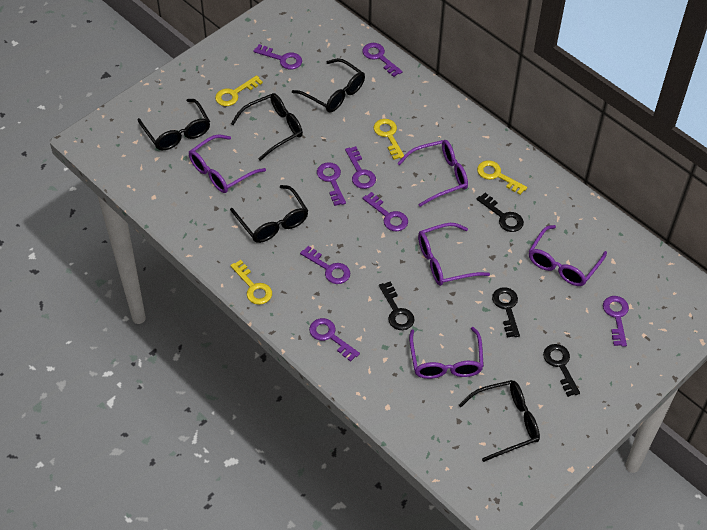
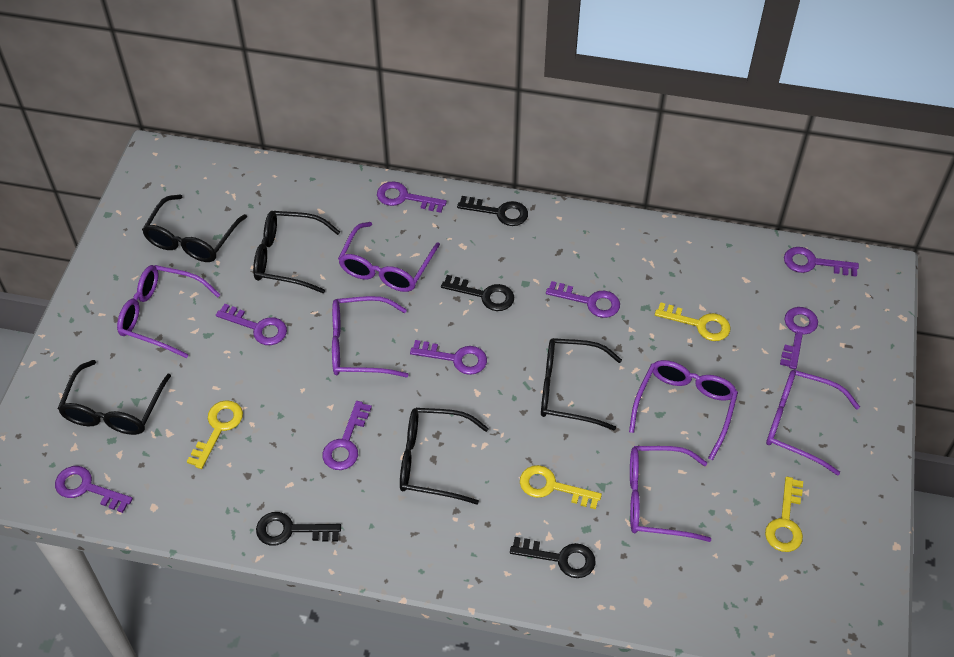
purple glasses: 5 -> 6

